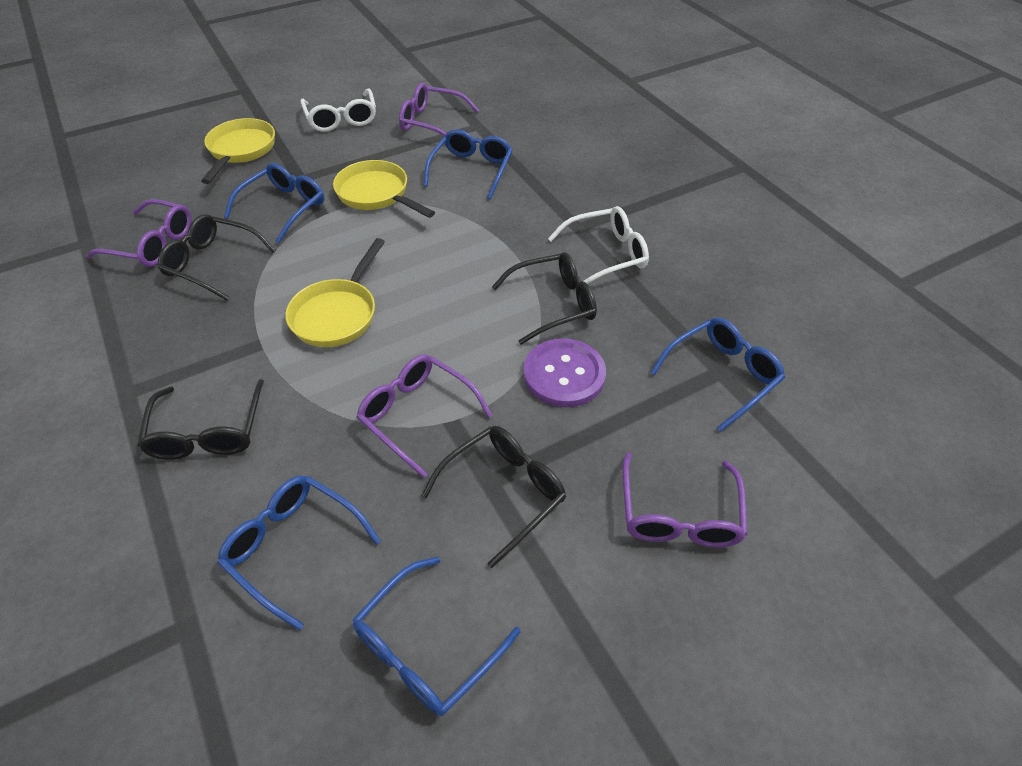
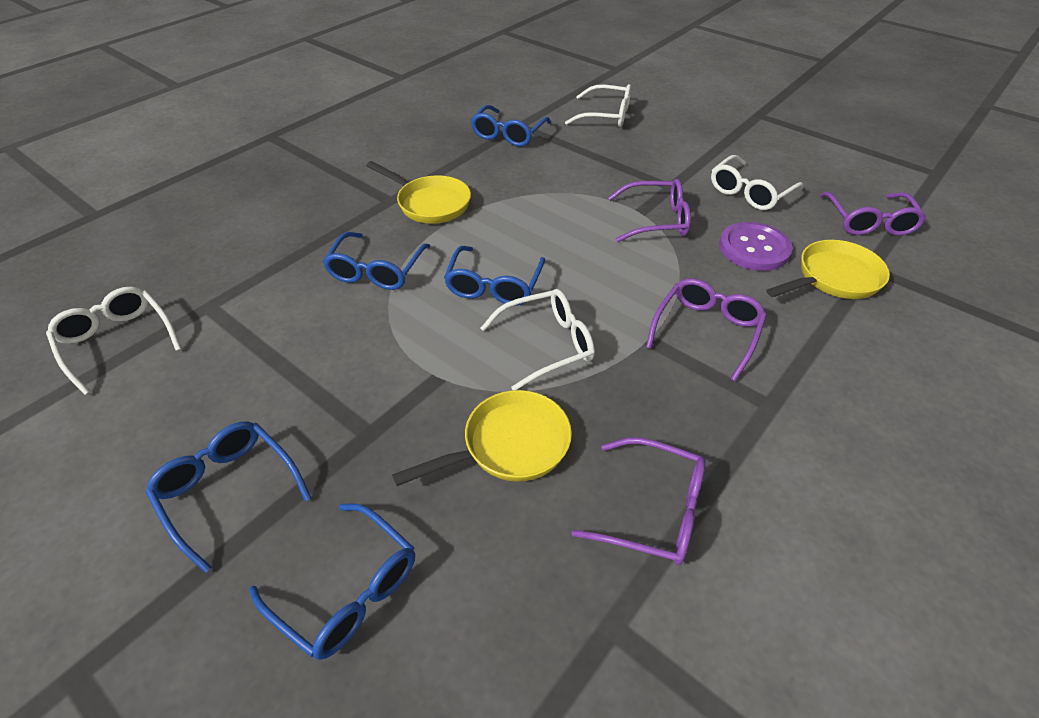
black glasses: 4 -> 0
white glasses: 2 -> 4

